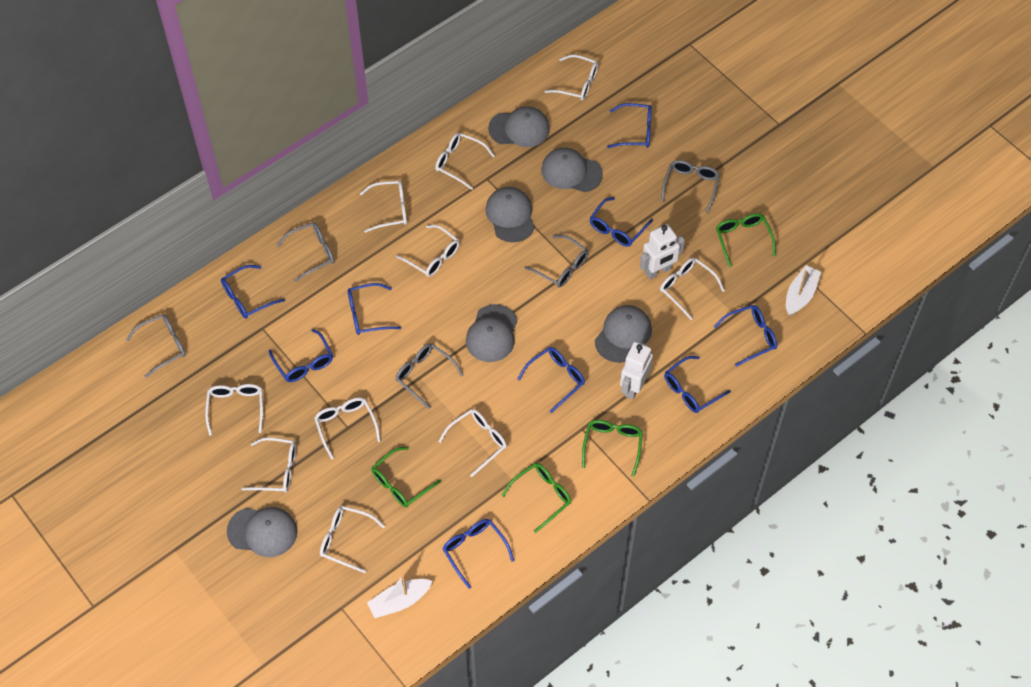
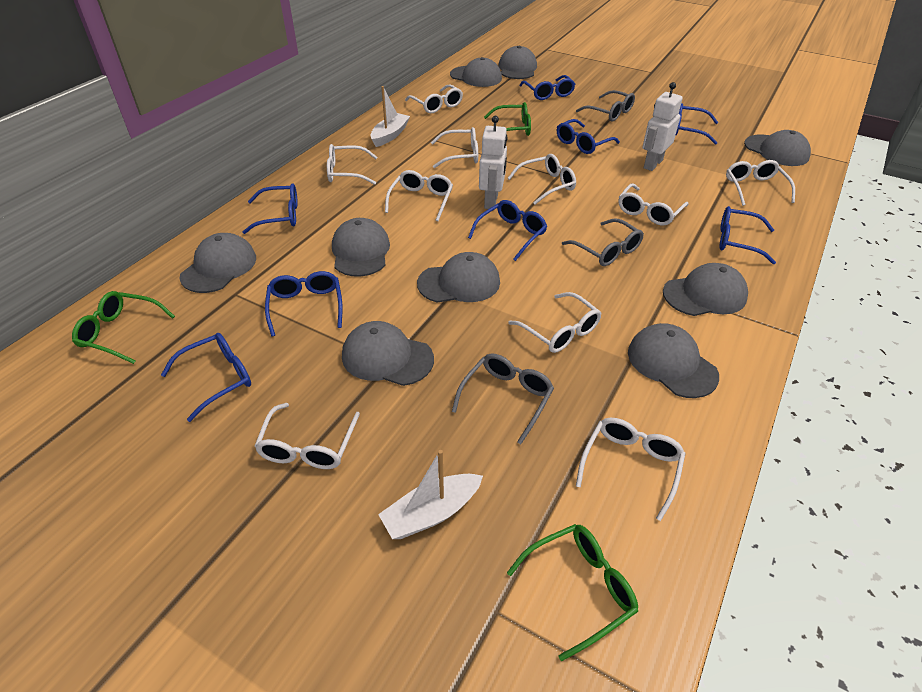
blue glasses: 9 -> 8
green glasses: 4 -> 3
grey cap: 6 -> 9
grey glasses: 5 -> 3

